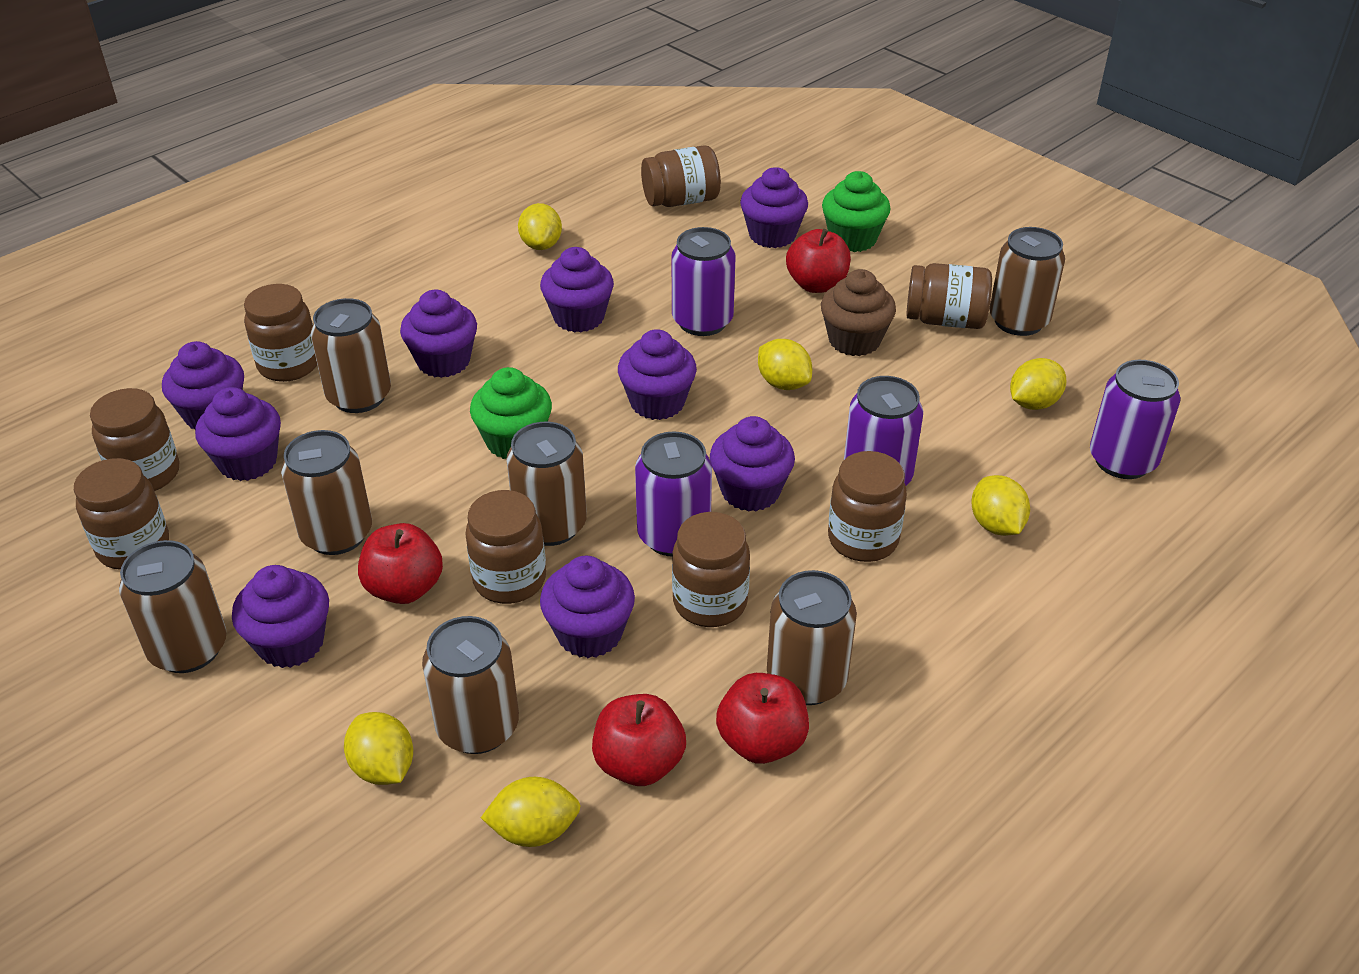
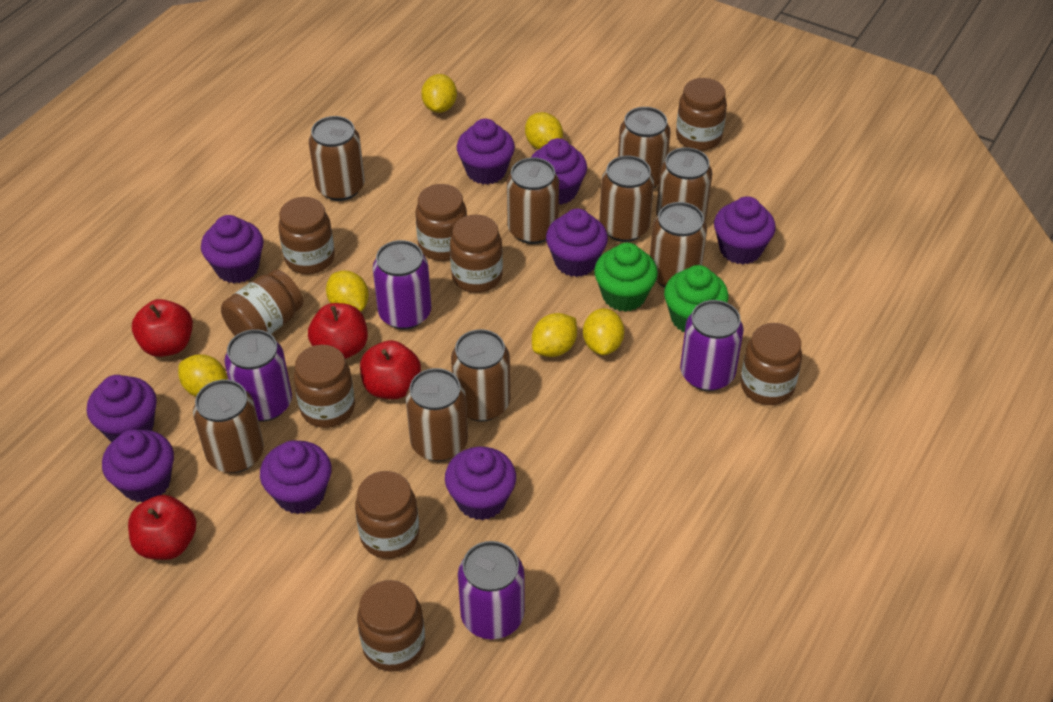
brown can: 7 -> 9
brown cupcake: 1 -> 0
brown jar: 8 -> 9

